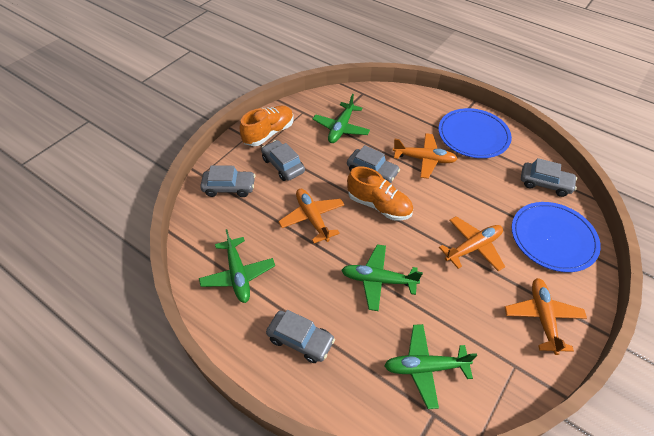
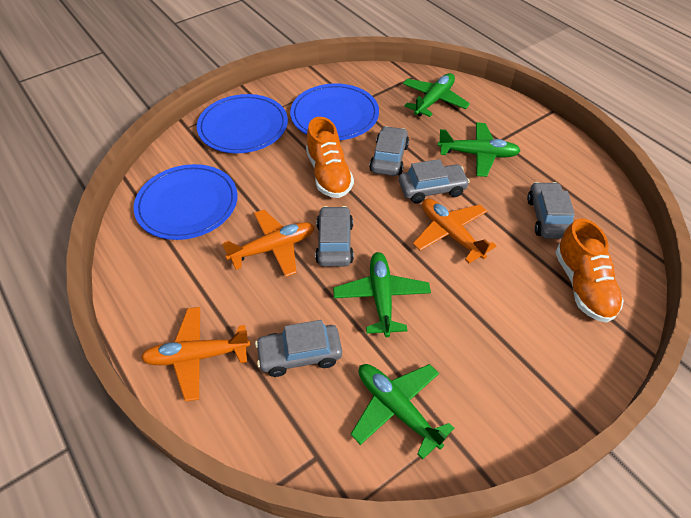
blue plate: 2 -> 3
orange plane: 4 -> 3

